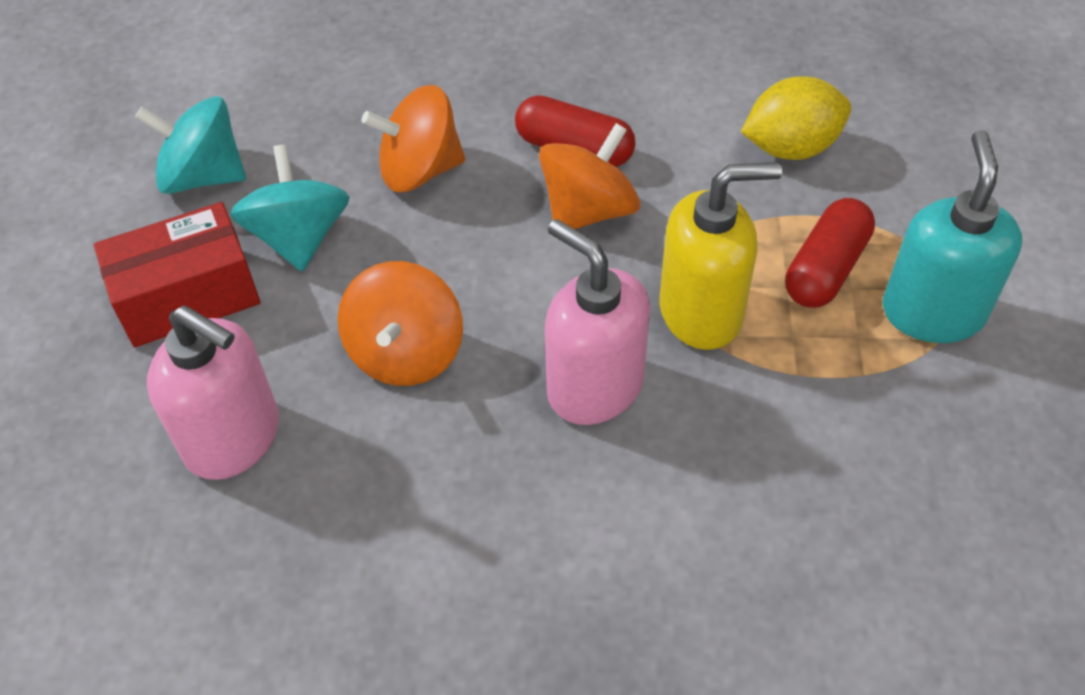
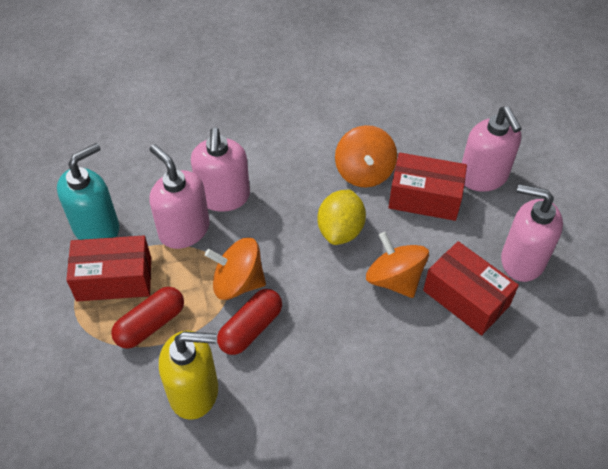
pink soap dispenser: 2 -> 4
red box: 1 -> 3
turquoise spinning top: 2 -> 0

